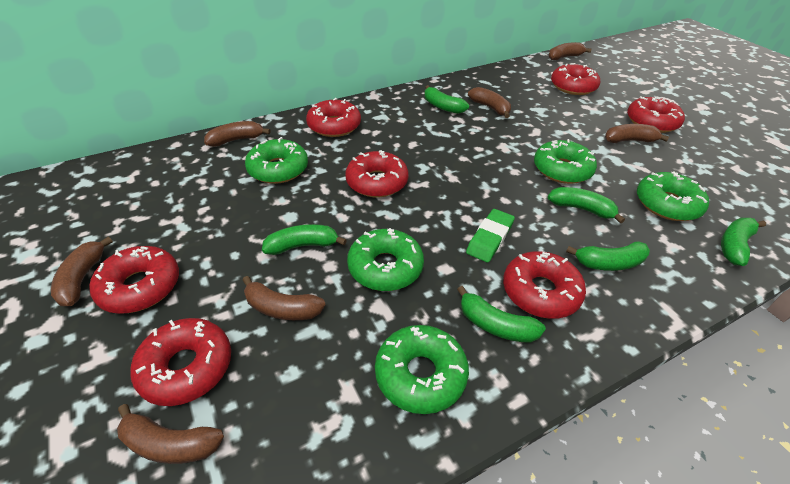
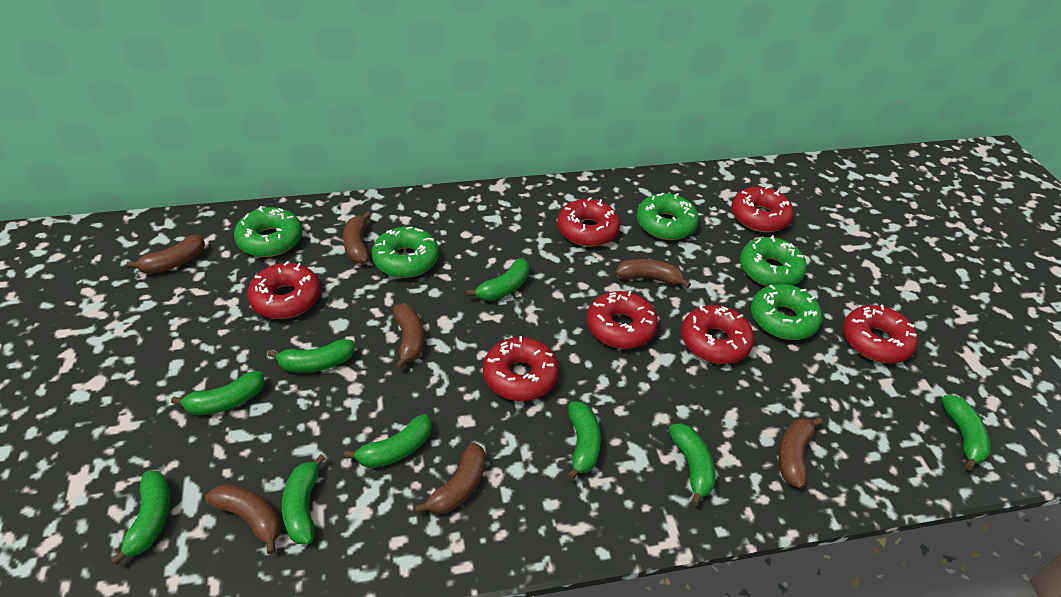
green banana: 6 -> 9
green eraser: 1 -> 0

